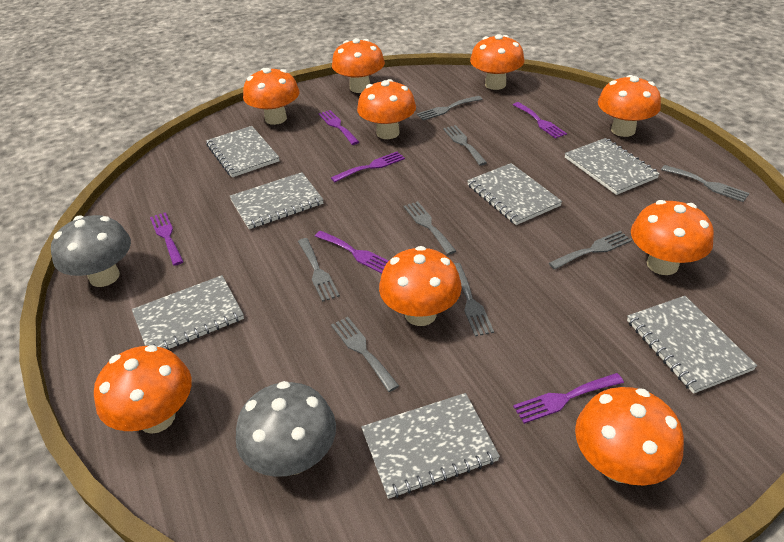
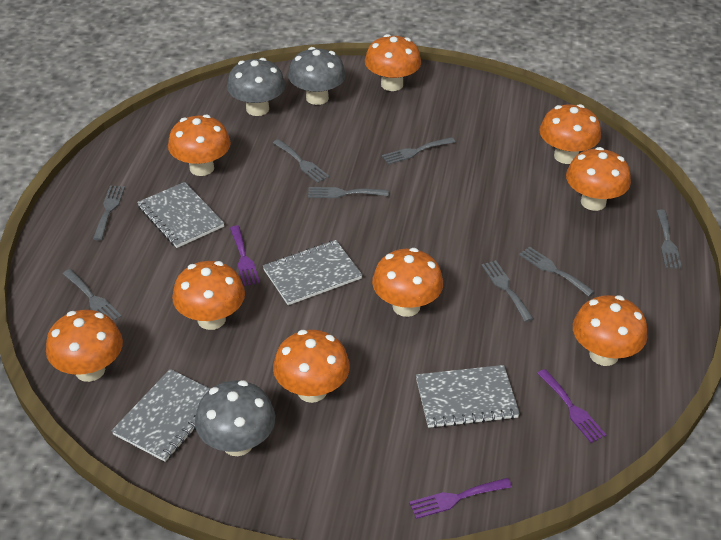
grey mushroom: 2 -> 3
grey notebook: 7 -> 4
purple fork: 6 -> 3

